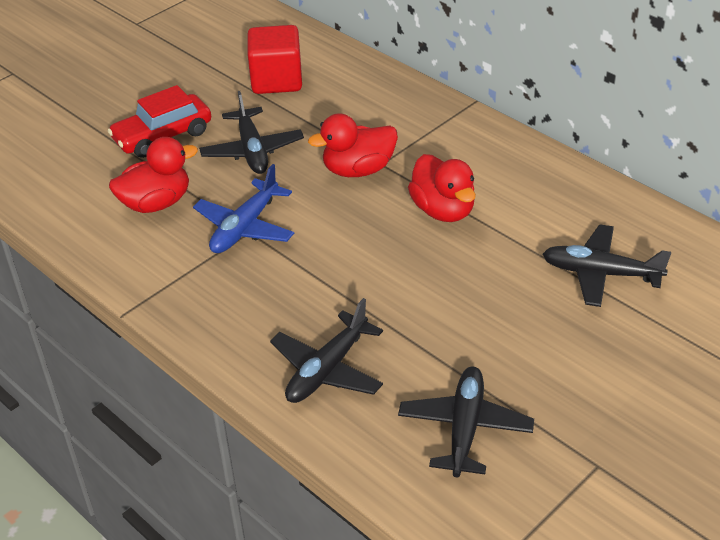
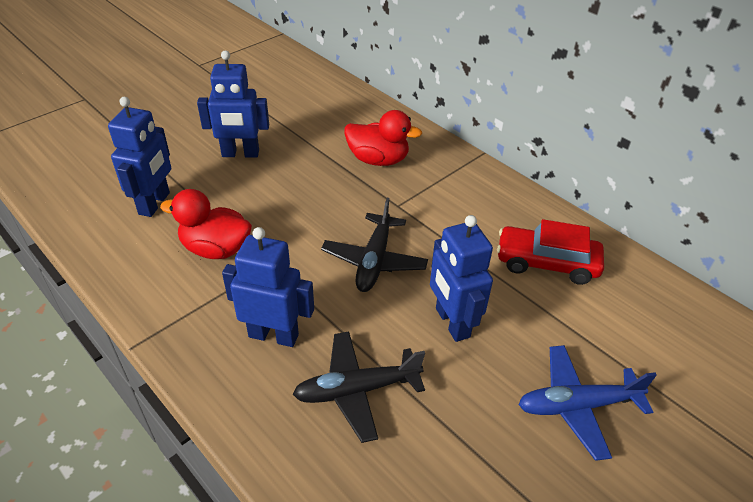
black plane: 4 -> 2
blue robot: 0 -> 4
red cube: 1 -> 0
red duck: 3 -> 2

